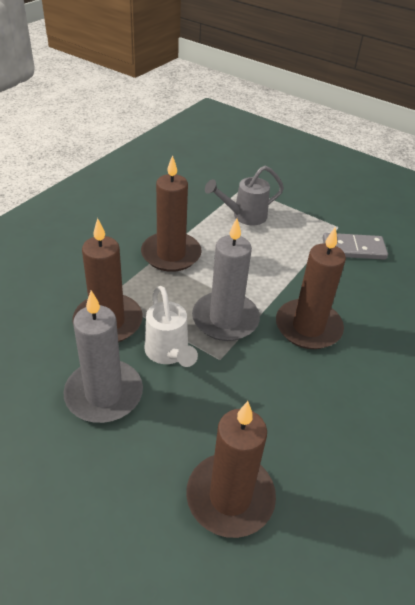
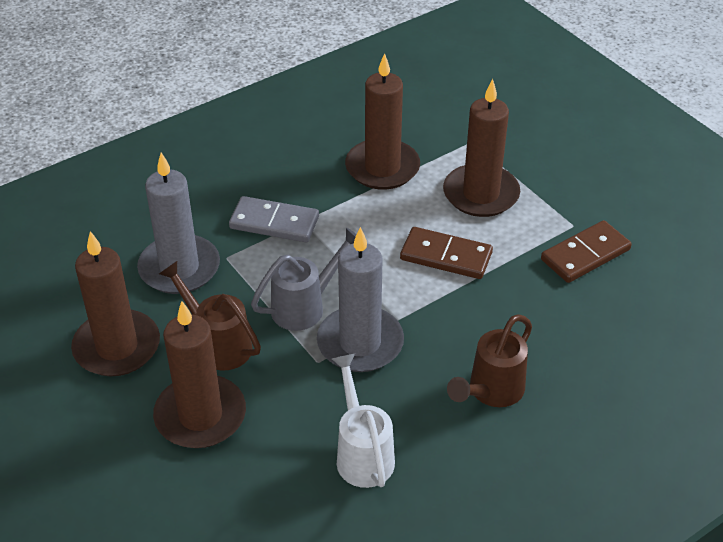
brown domino: 0 -> 2
brown watering can: 0 -> 2

